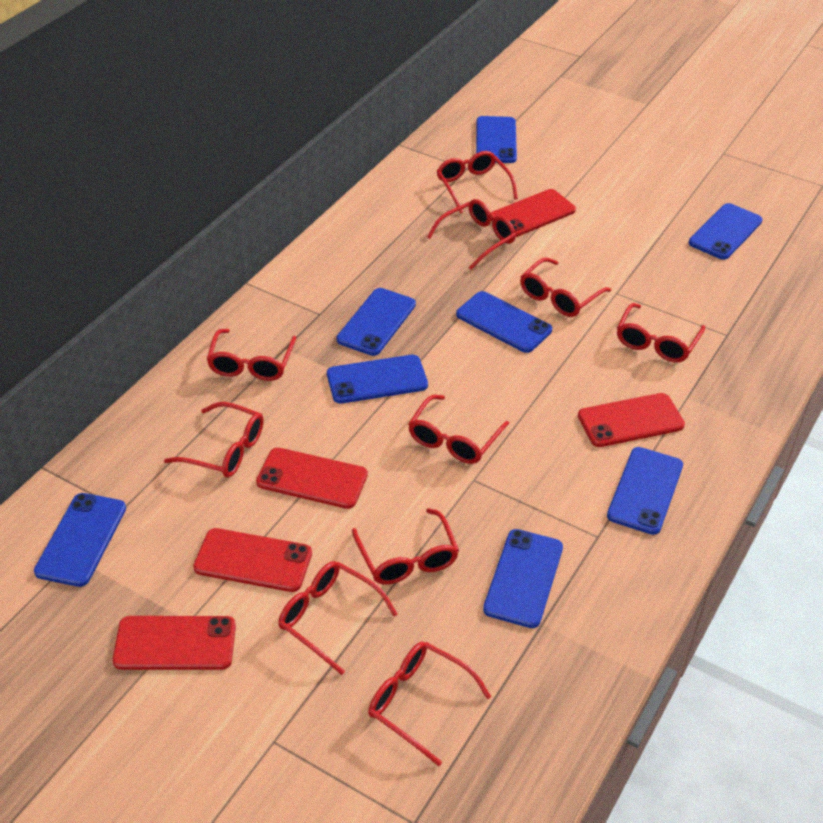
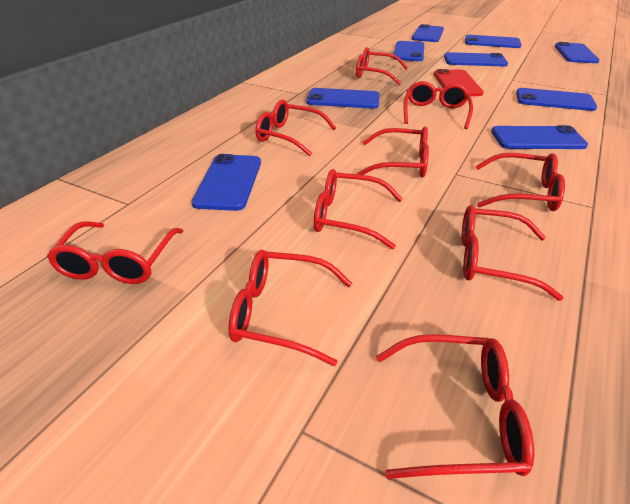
blue phone: 8 -> 9
red phone: 5 -> 1

